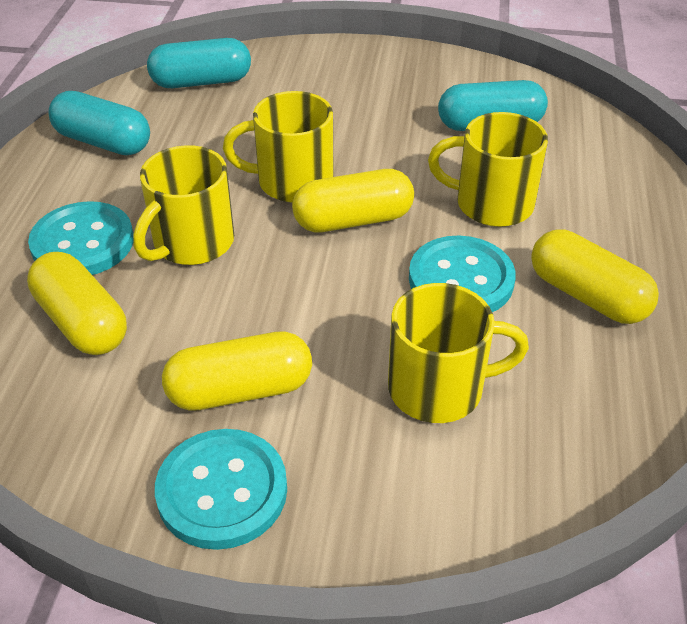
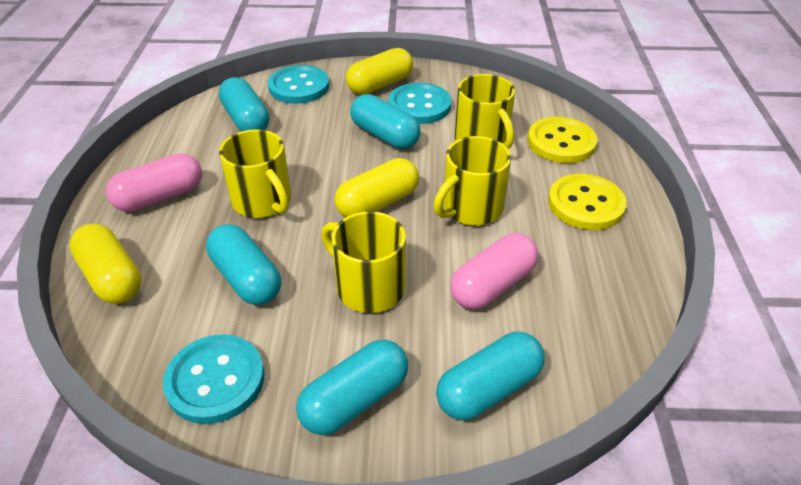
pink capsule: 0 -> 2
turquoise capsule: 3 -> 5
yellow button: 0 -> 2
yellow capsule: 4 -> 3

